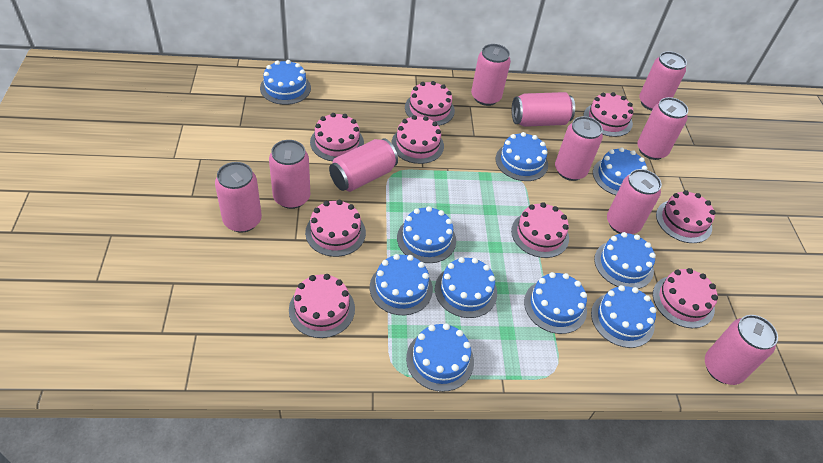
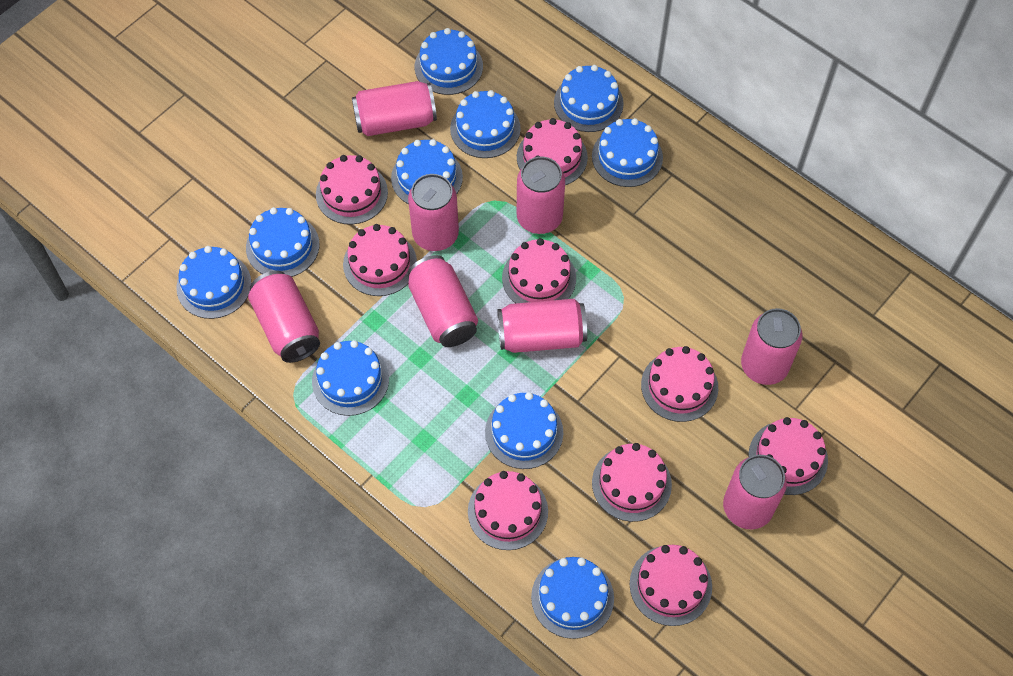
pink can: 10 -> 8

